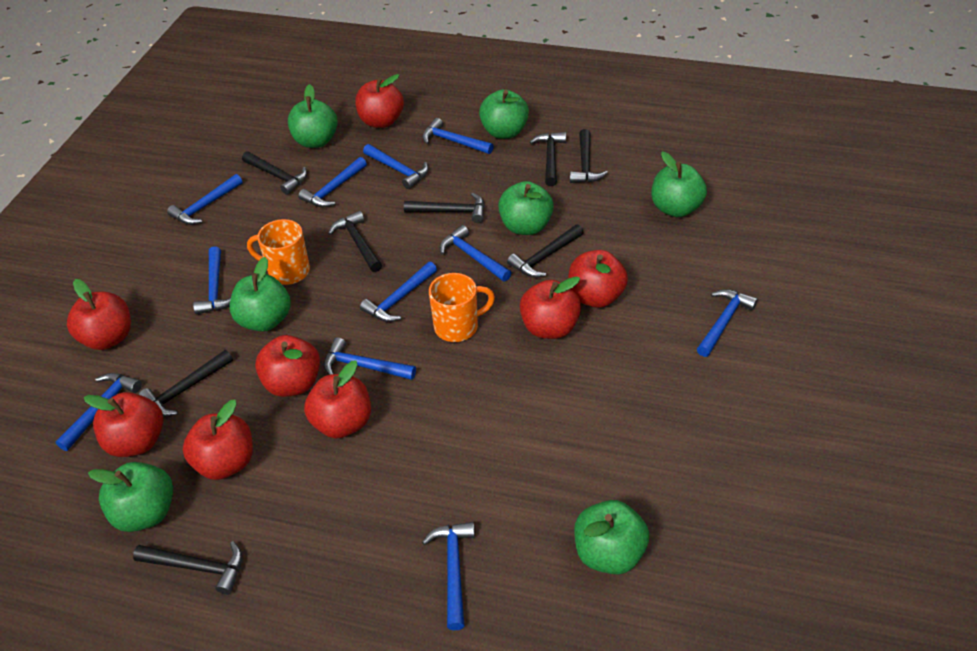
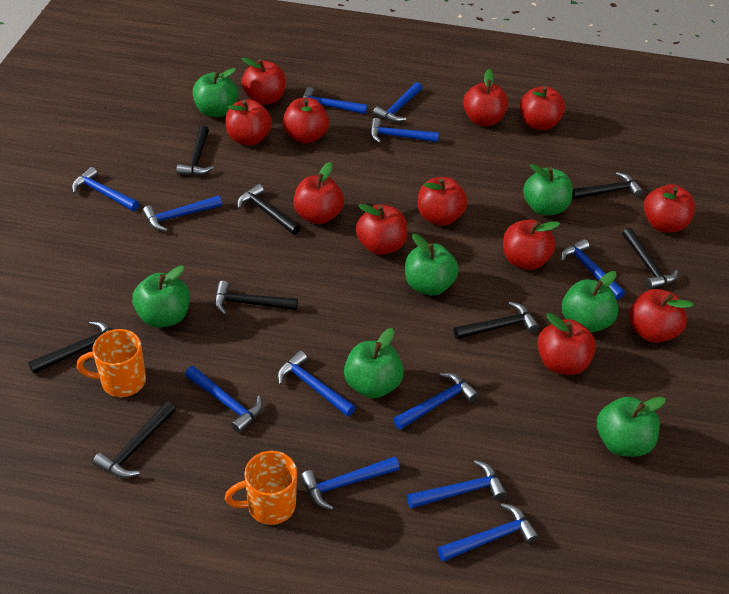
blue hammer: 11 -> 12
red apple: 8 -> 12

